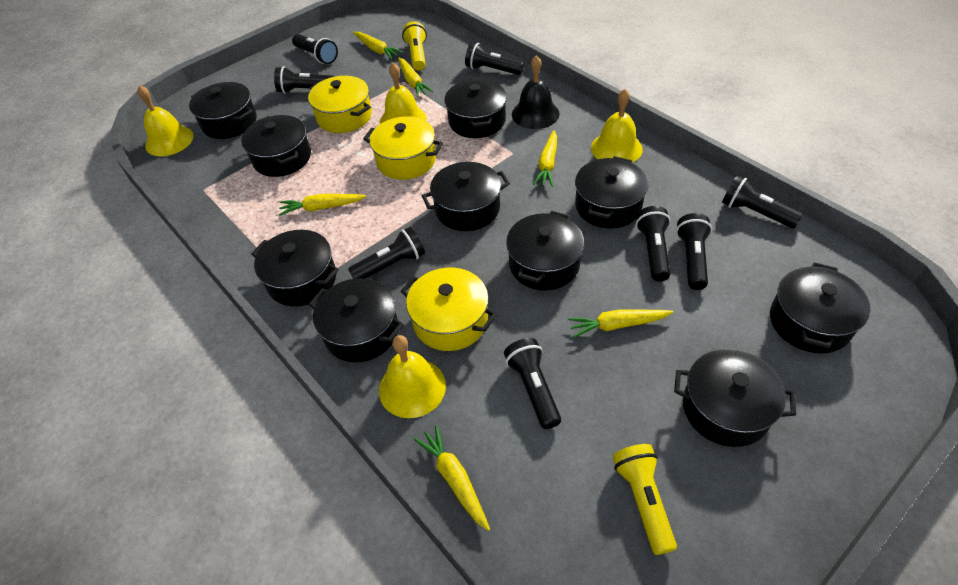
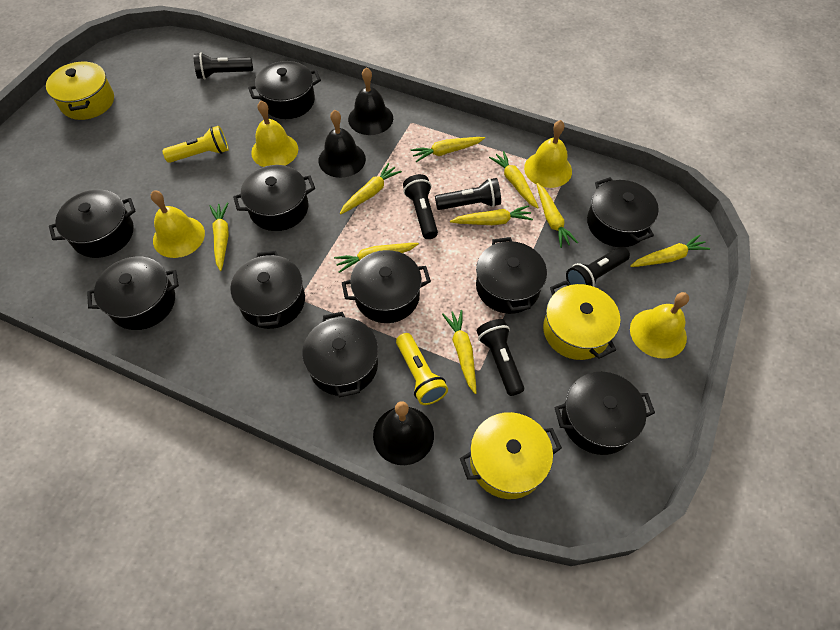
black bell: 1 -> 3
black flashlight: 8 -> 5
yellow carrot: 6 -> 9

